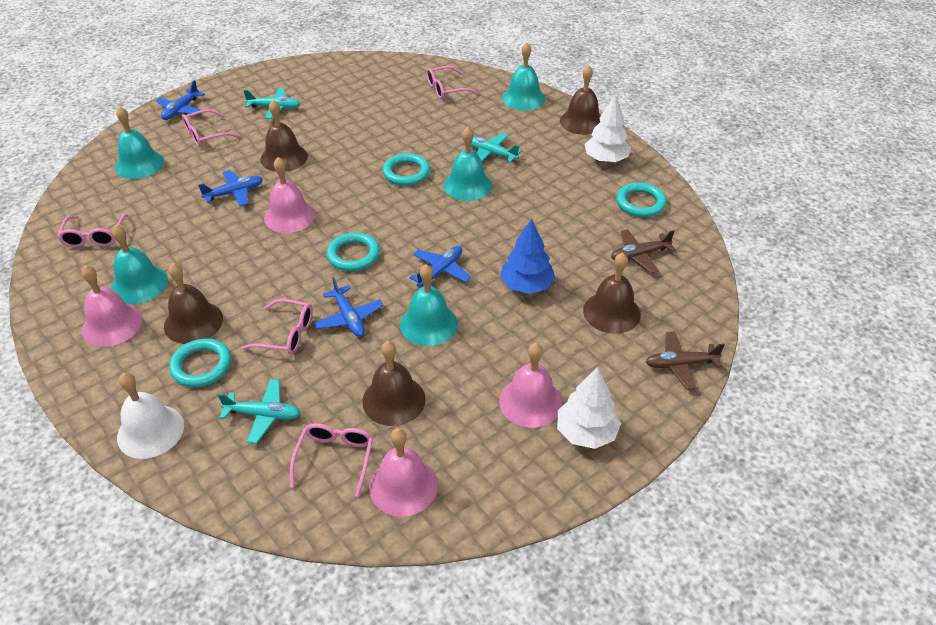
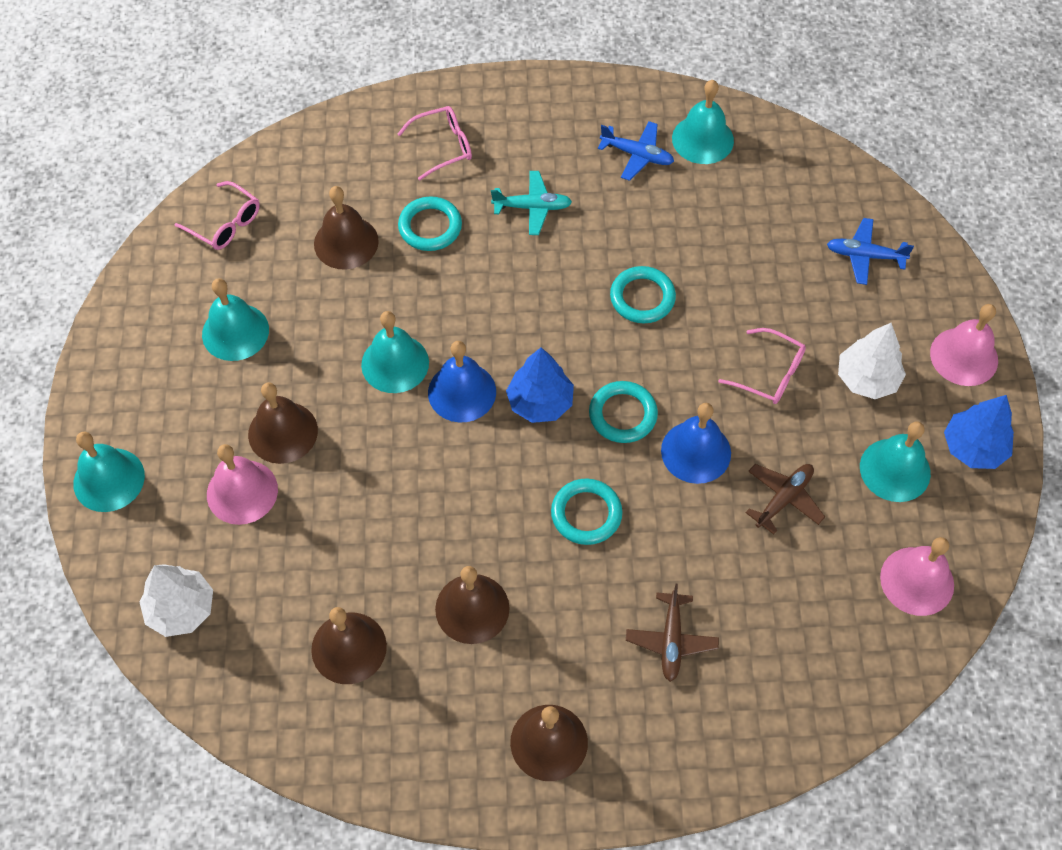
blue bell: 0 -> 2
blue plane: 4 -> 2
blue tree: 1 -> 2
pink bell: 4 -> 3
pink glasses: 5 -> 3
turquoise plane: 3 -> 1
white bell: 1 -> 0

